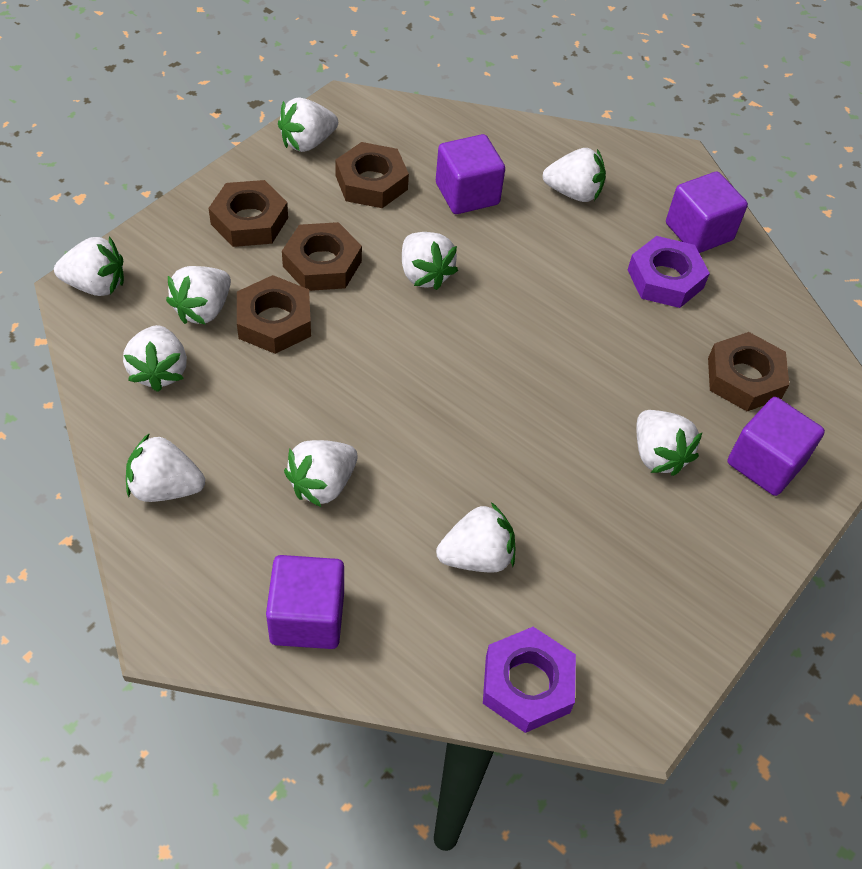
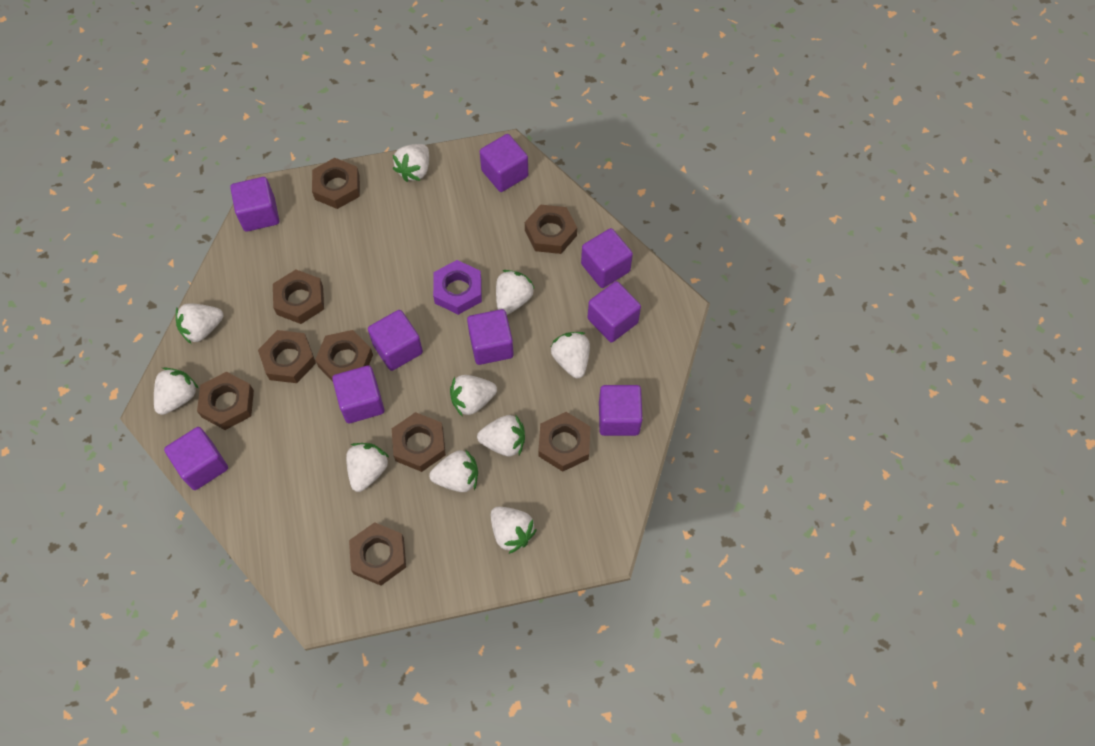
brown nut: 5 -> 9
purple cube: 4 -> 9
purple nut: 2 -> 1

